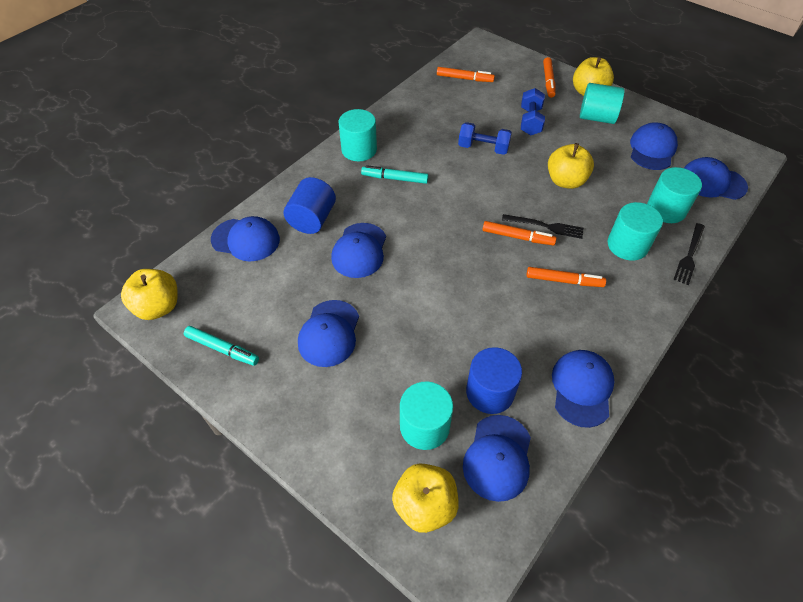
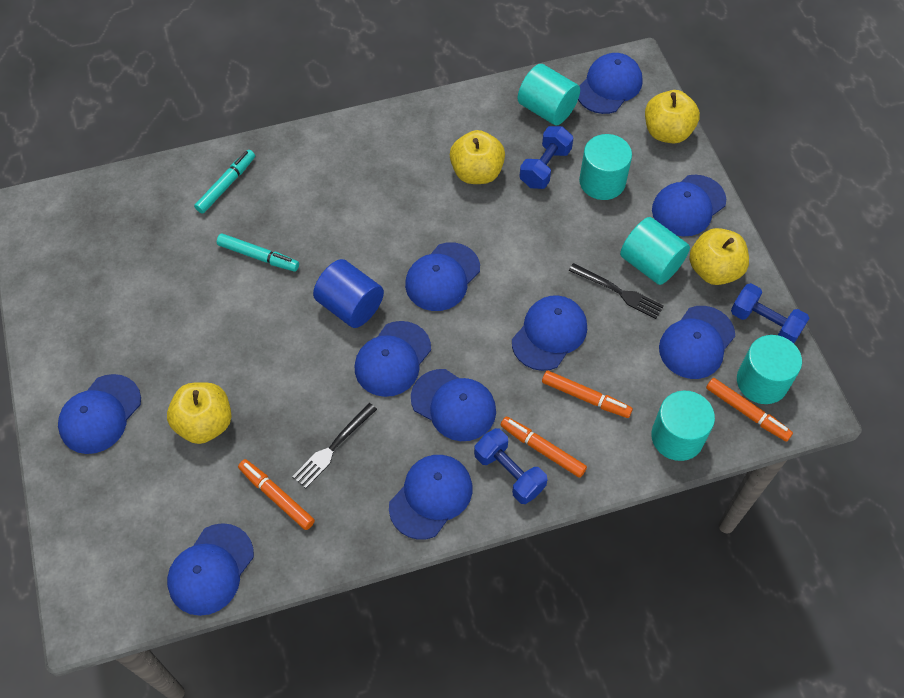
blue cap: 7 -> 10
blue cylinder: 2 -> 1
blue dumbbell: 2 -> 3

